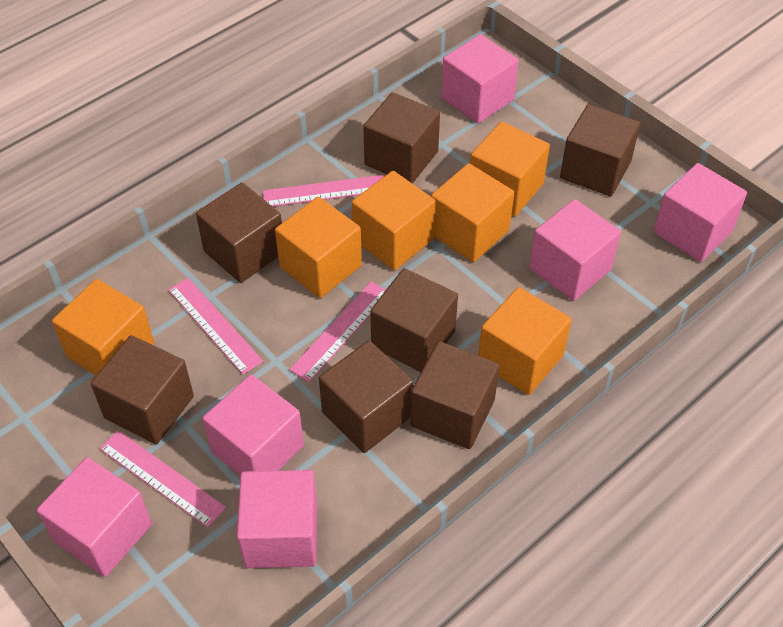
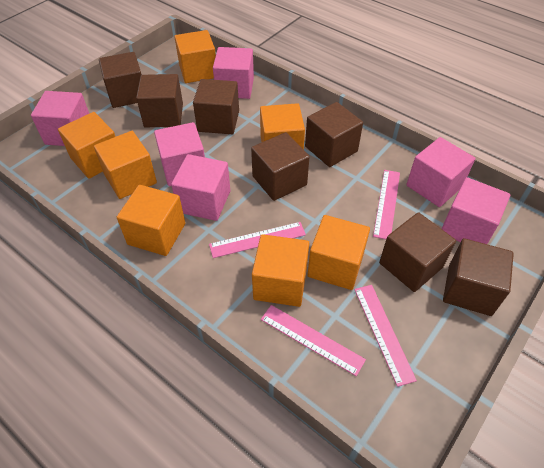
orange cube: 6 -> 7

